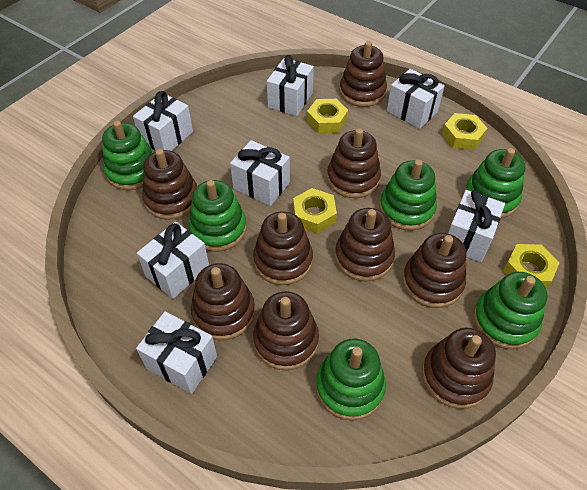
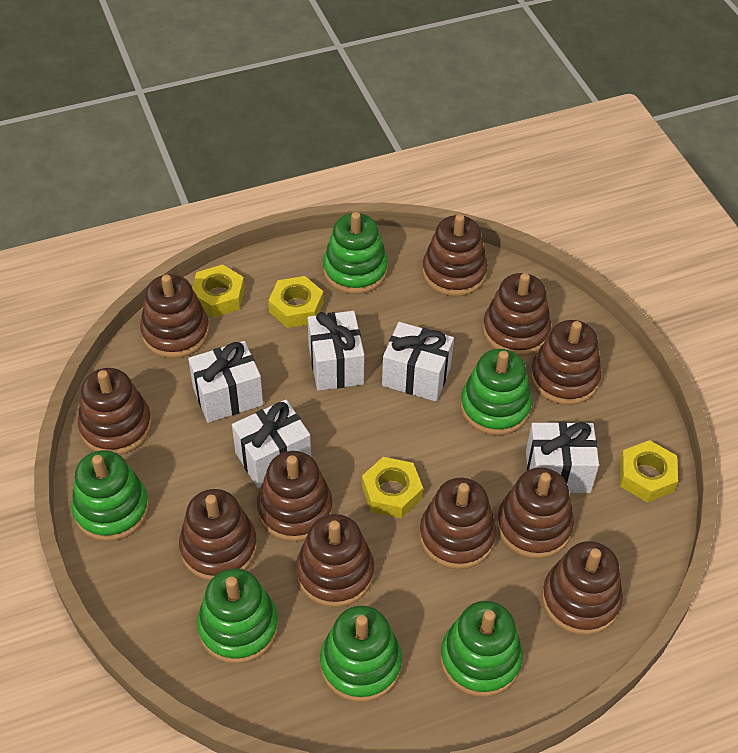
brown stacking toy: 9 -> 11
white gift: 7 -> 5

